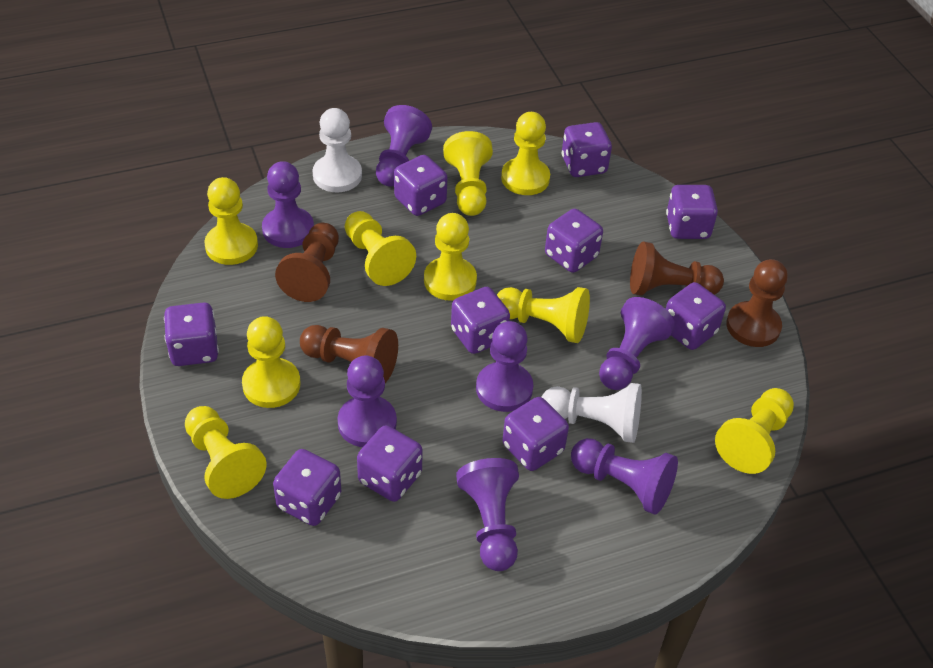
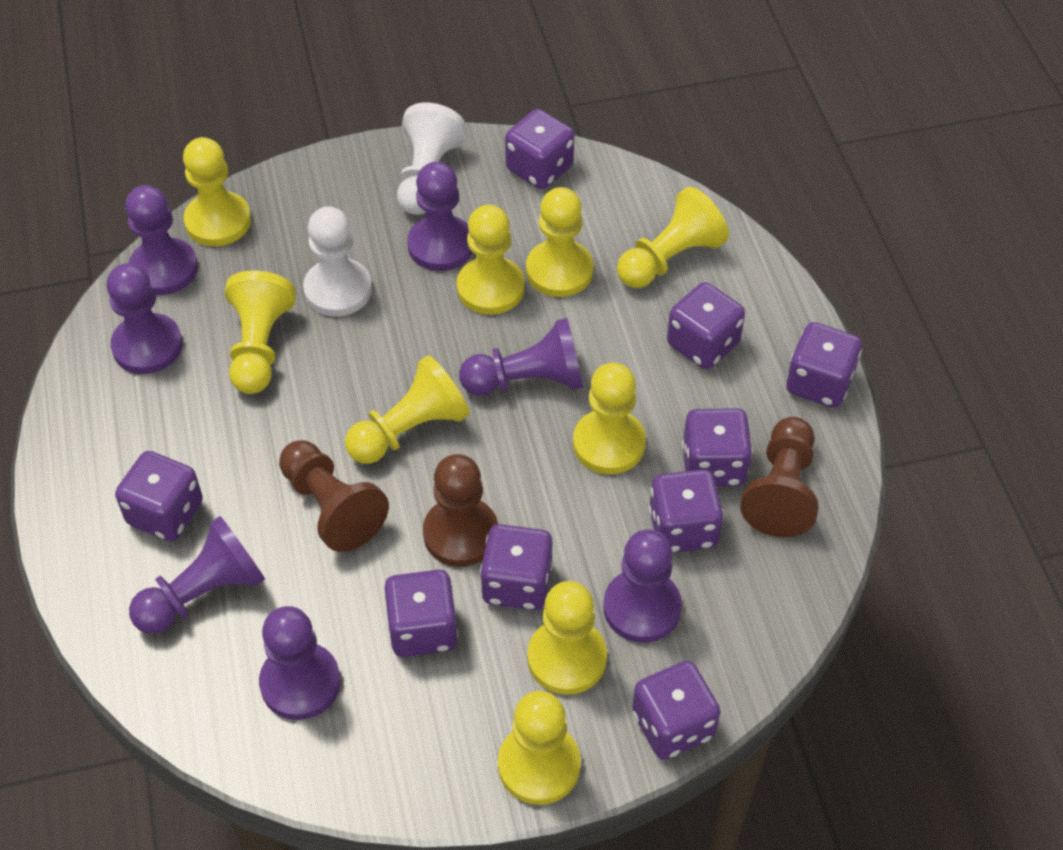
brown pawn: 4 -> 3
purple dice: 10 -> 9

